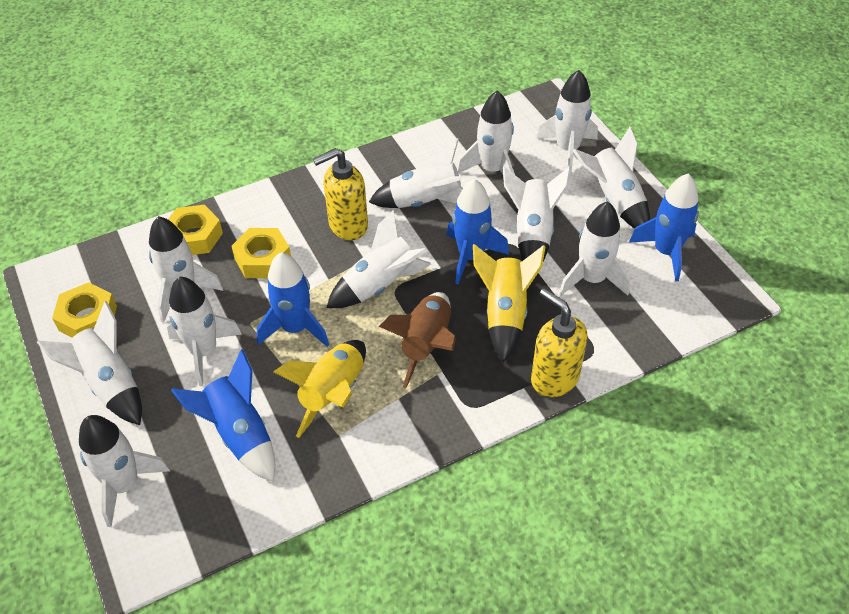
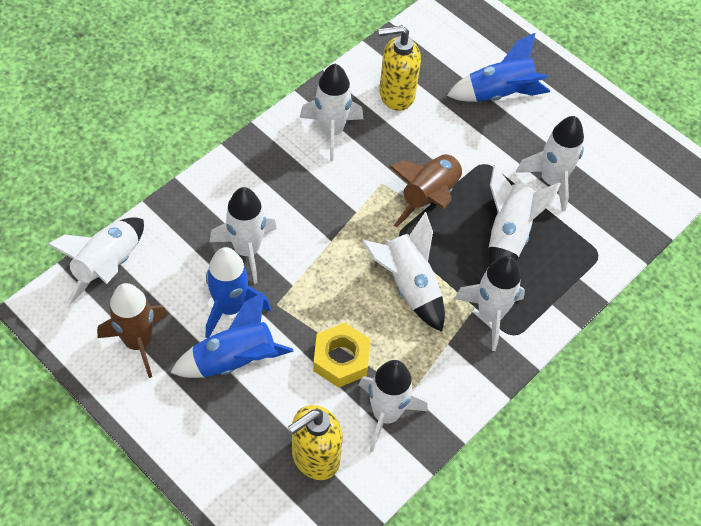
blue rocket: 4 -> 3
brown rocket: 1 -> 2
white rocket: 11 -> 8
yellow nut: 3 -> 1
yellow rocket: 2 -> 0

